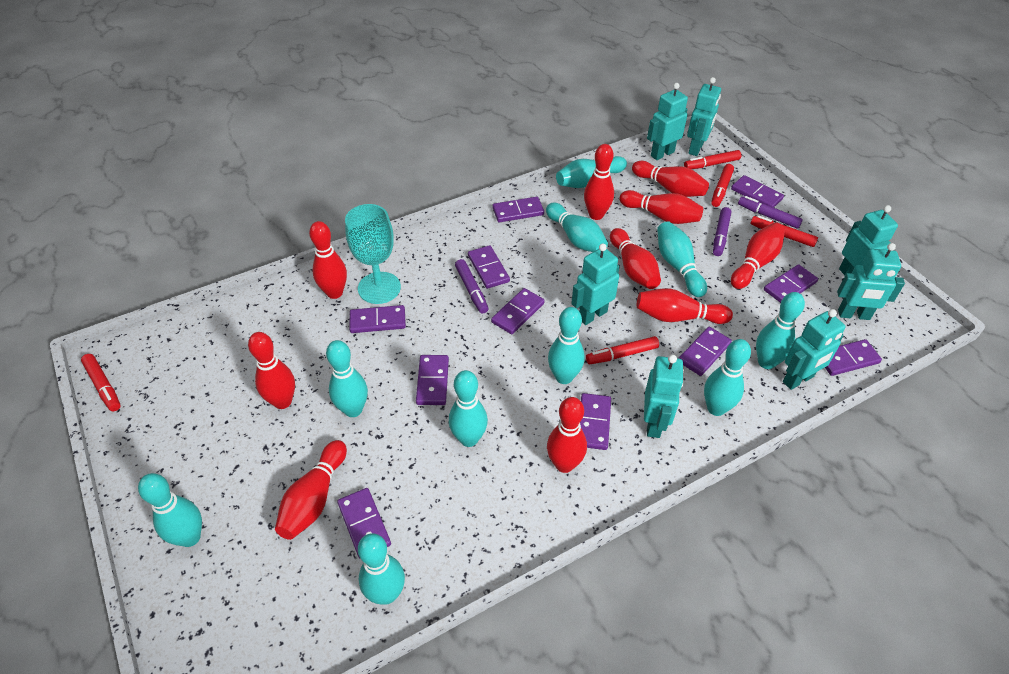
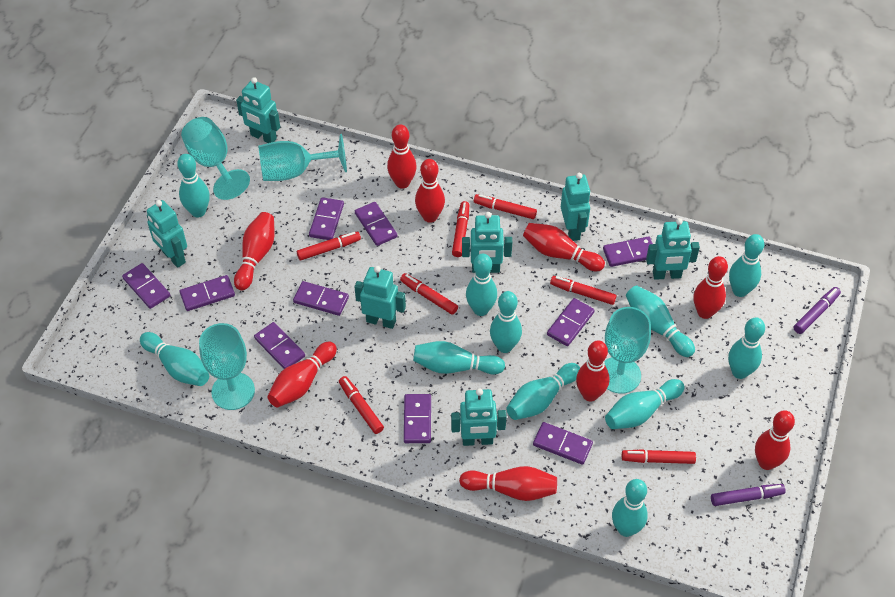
purple domino: 11 -> 10
purple marker: 3 -> 2
red bowling pin: 10 -> 9
red marker: 5 -> 7
turquoise bowling pin: 10 -> 11
turquoise goblet: 1 -> 4

